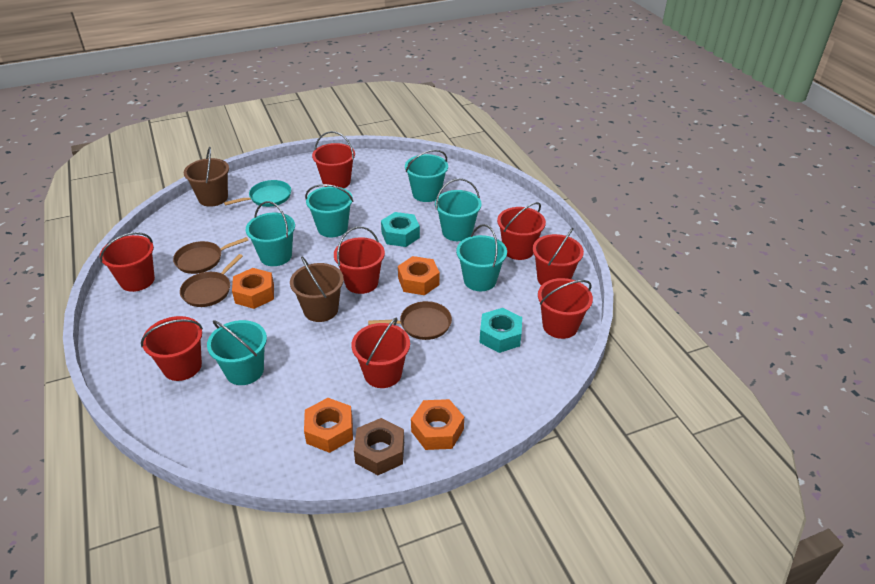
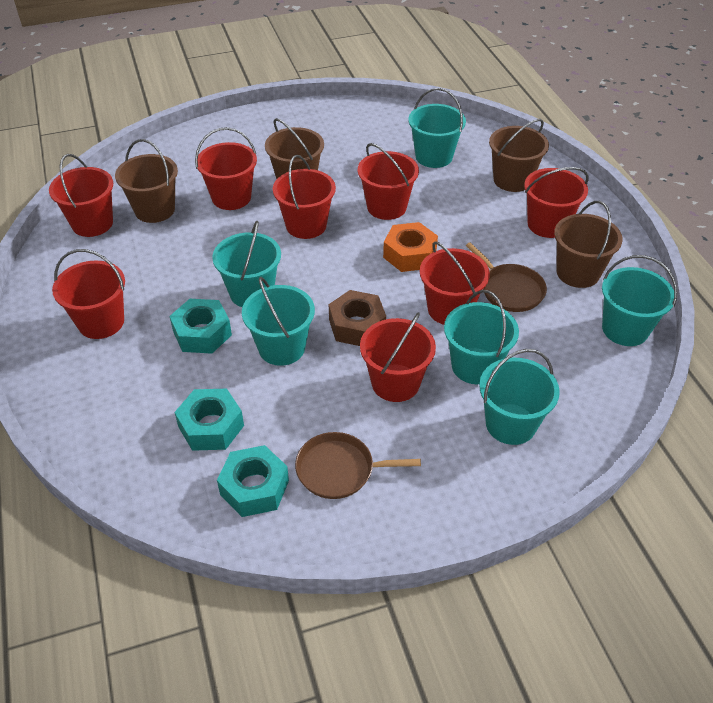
brown bucket: 2 -> 4
brown pan: 3 -> 2
orange nut: 4 -> 1
turquoise nut: 2 -> 3
turquoise pan: 1 -> 0

